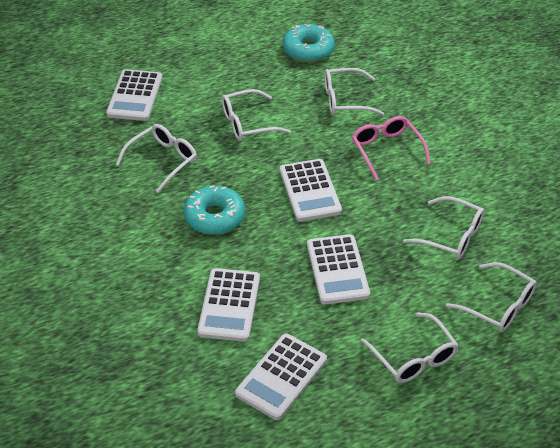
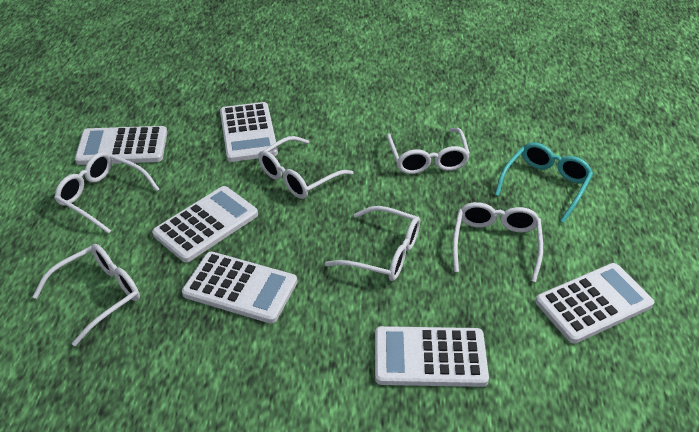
pink glasses: 1 -> 0
turquoise donut: 2 -> 0
turquoise glasses: 0 -> 1
white calculator: 5 -> 6

